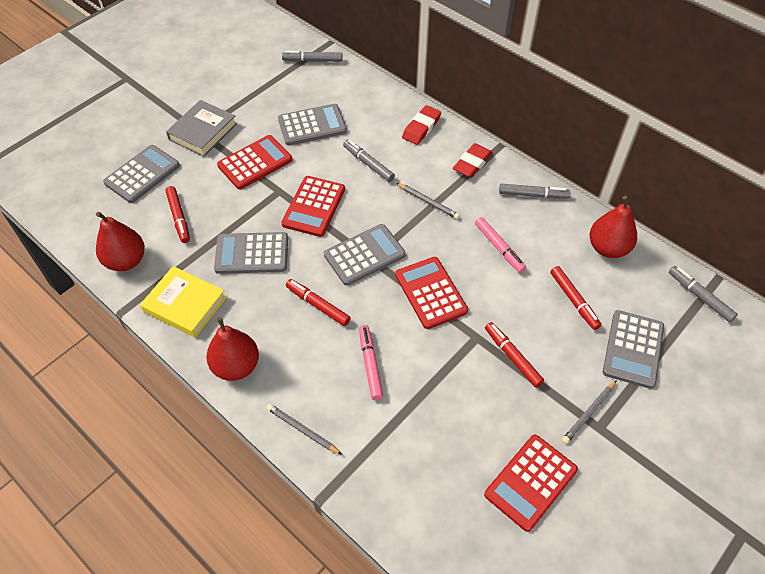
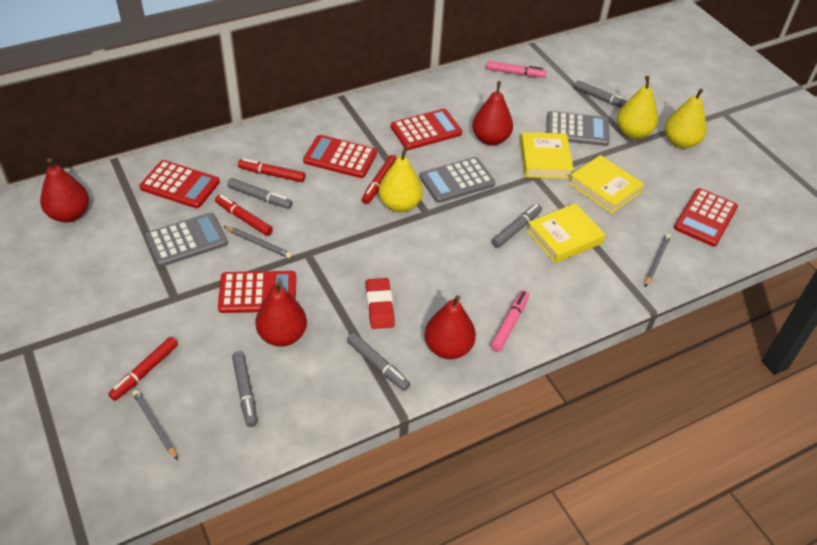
grey book: 1 -> 0
grey calculator: 5 -> 3
grey marker: 4 -> 5
red calculator: 4 -> 5
red eraser: 2 -> 1
red pear: 3 -> 4
yellow book: 1 -> 3
yellow pear: 0 -> 3

